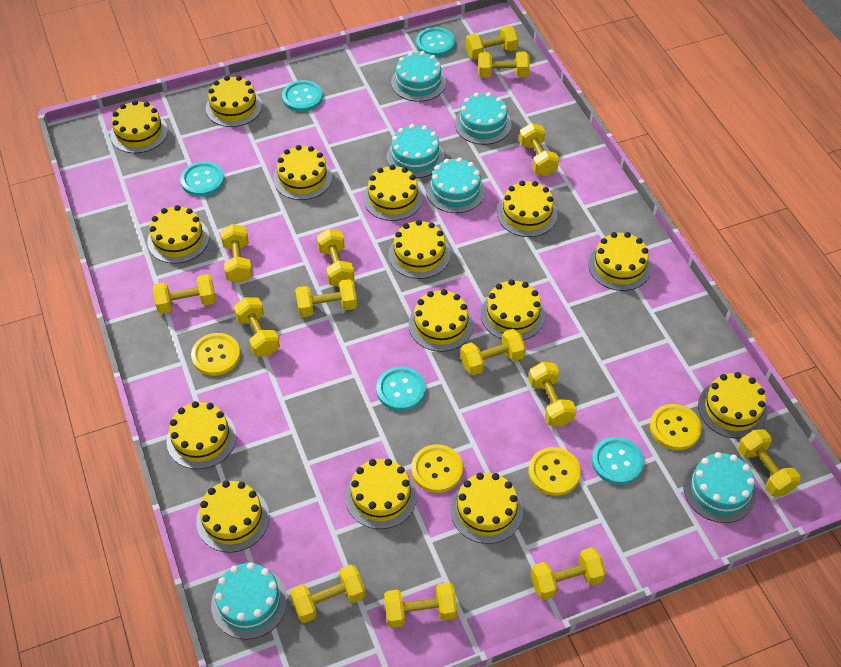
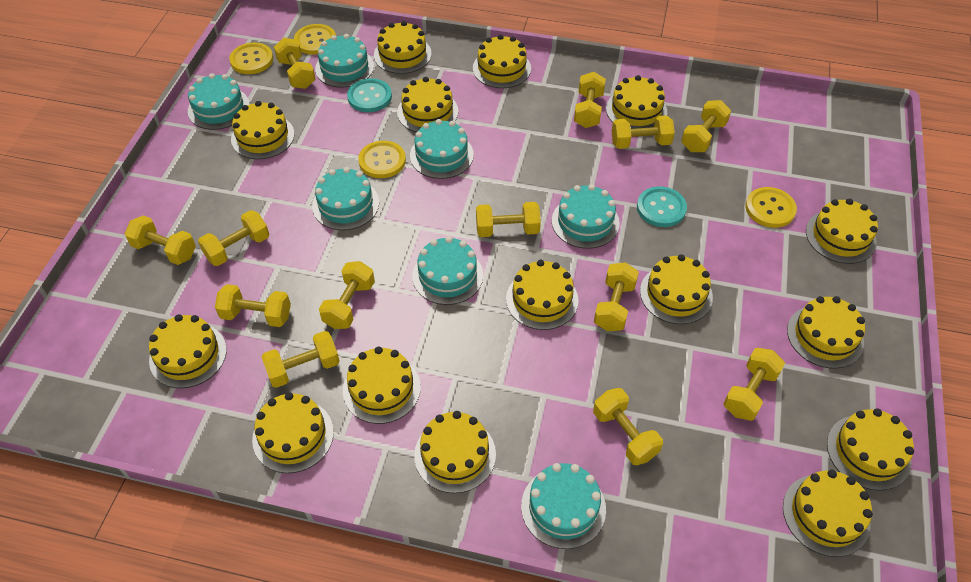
turquoise button: 5 -> 2
turquoise cake: 6 -> 7
yellow dumbbell: 14 -> 13

